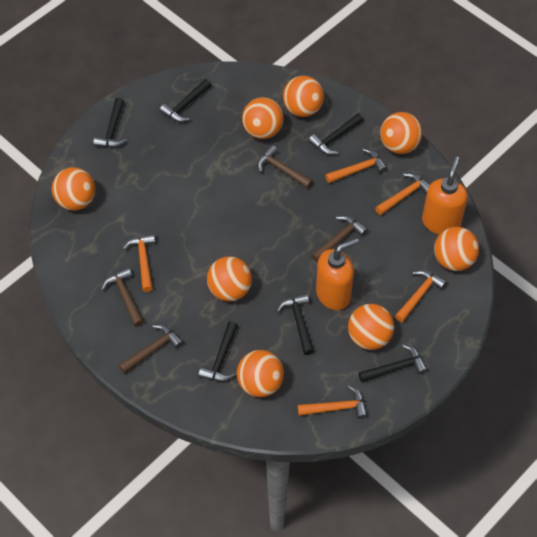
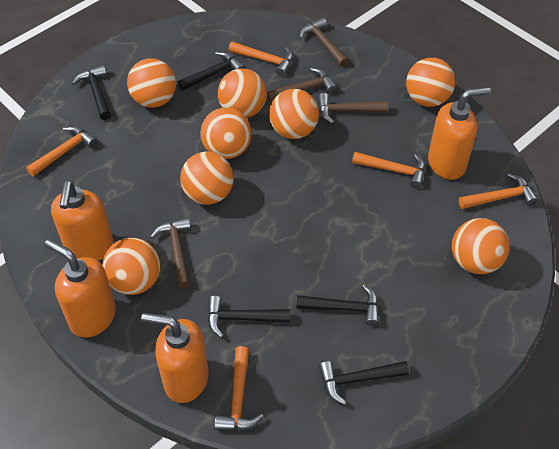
black hammer: 6 -> 5
orange soap dispenser: 2 -> 4

